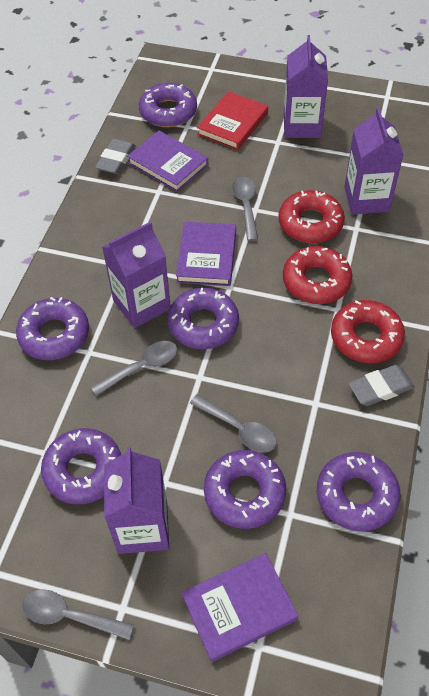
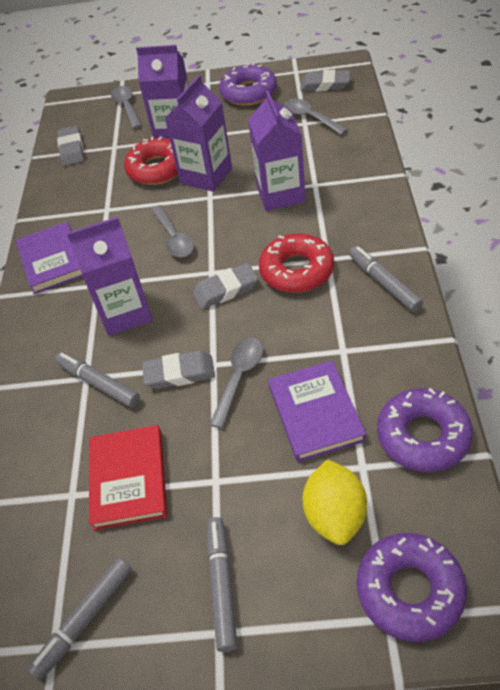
grey eraser: 2 -> 4
grey marker: 0 -> 4
purple book: 3 -> 2
purple donut: 6 -> 3
red donut: 3 -> 2
yellow lemon: 0 -> 1

